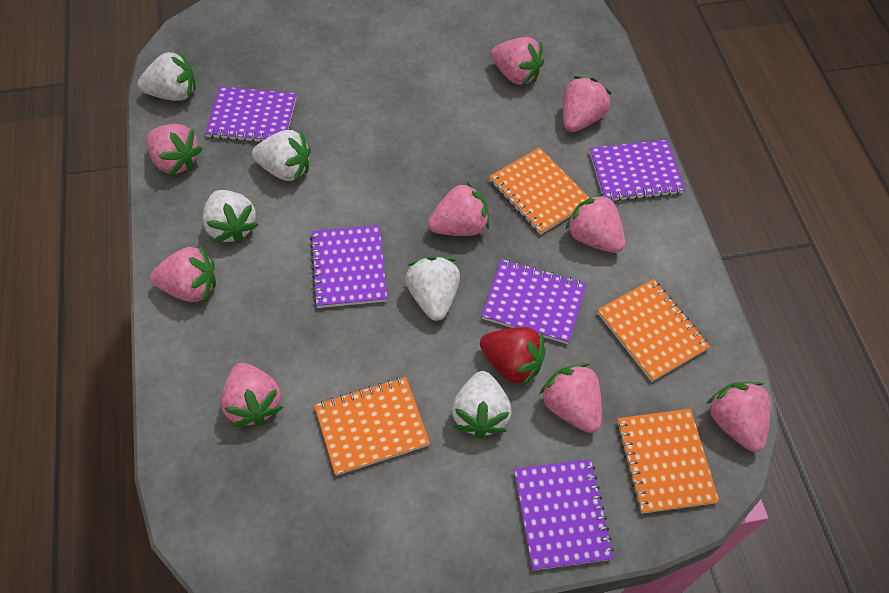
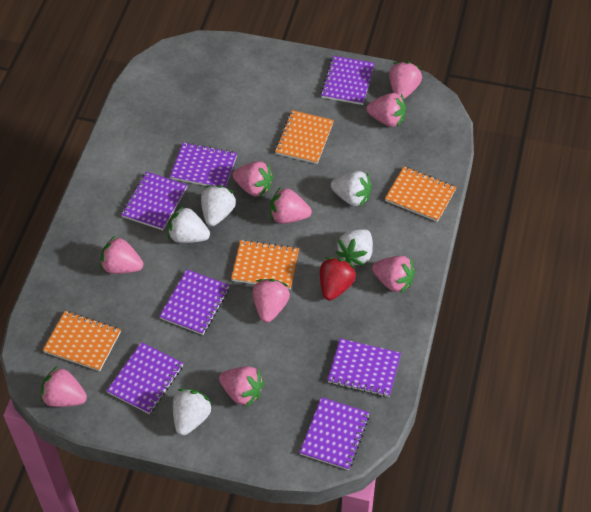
purple notebook: 5 -> 7

